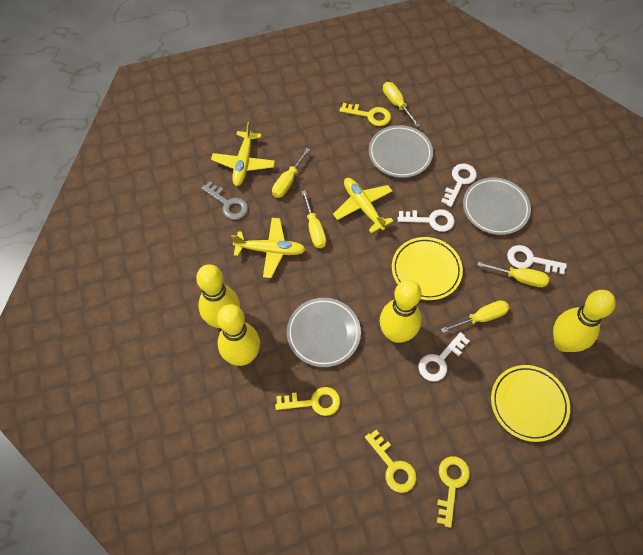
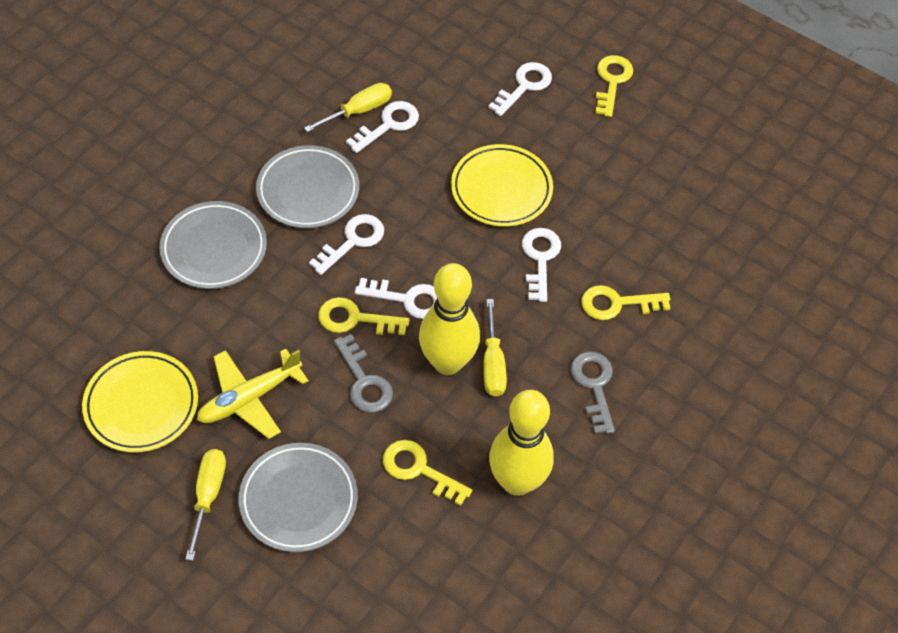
grey key: 1 -> 2
white key: 4 -> 5
yellow bowling pin: 4 -> 2
yellow plane: 3 -> 1
yellow screwdriver: 5 -> 3

